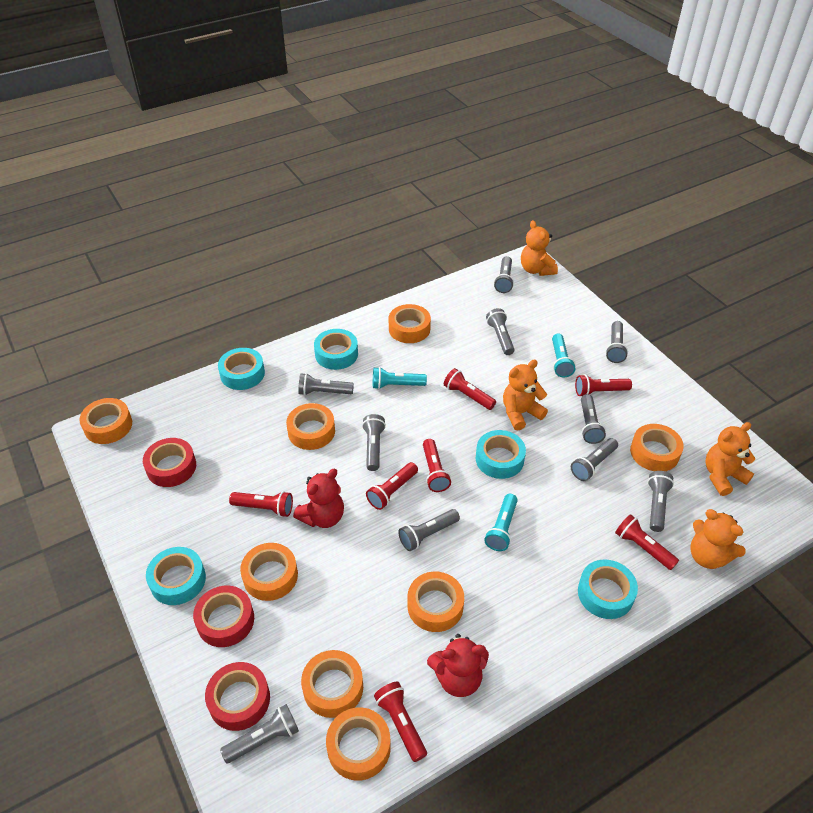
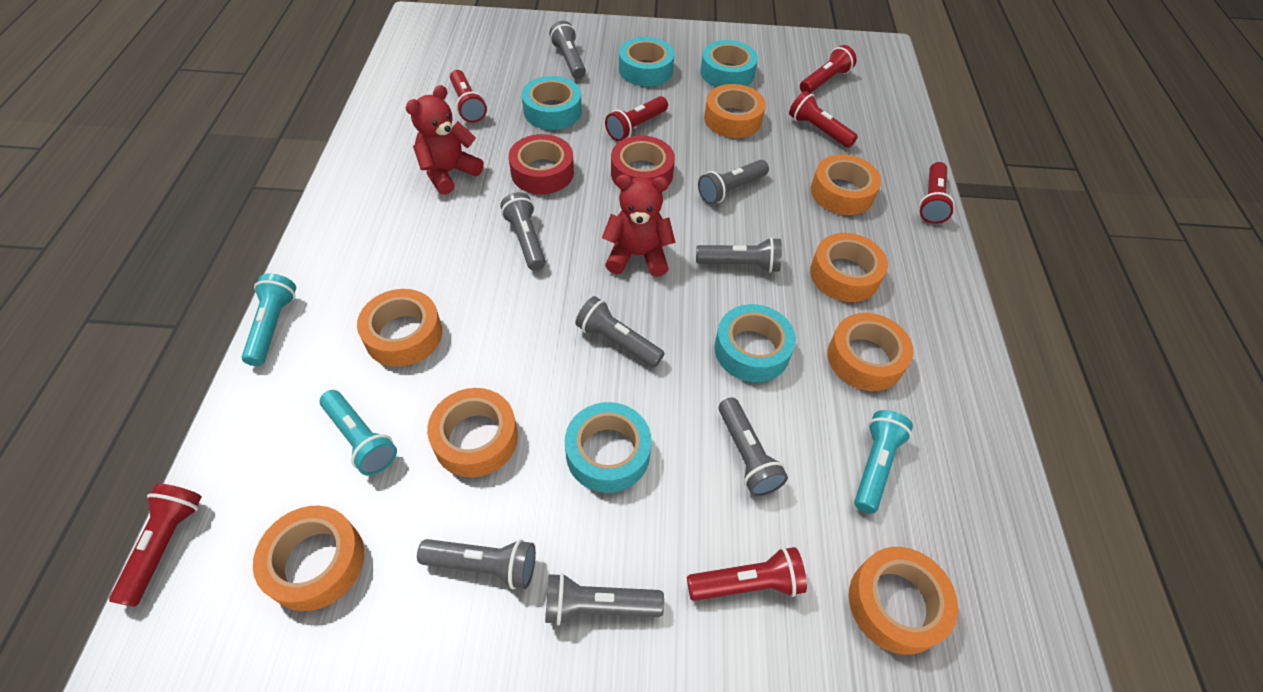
grey flashlight: 10 -> 8
orange teddy bear: 4 -> 0
red tape: 3 -> 2

